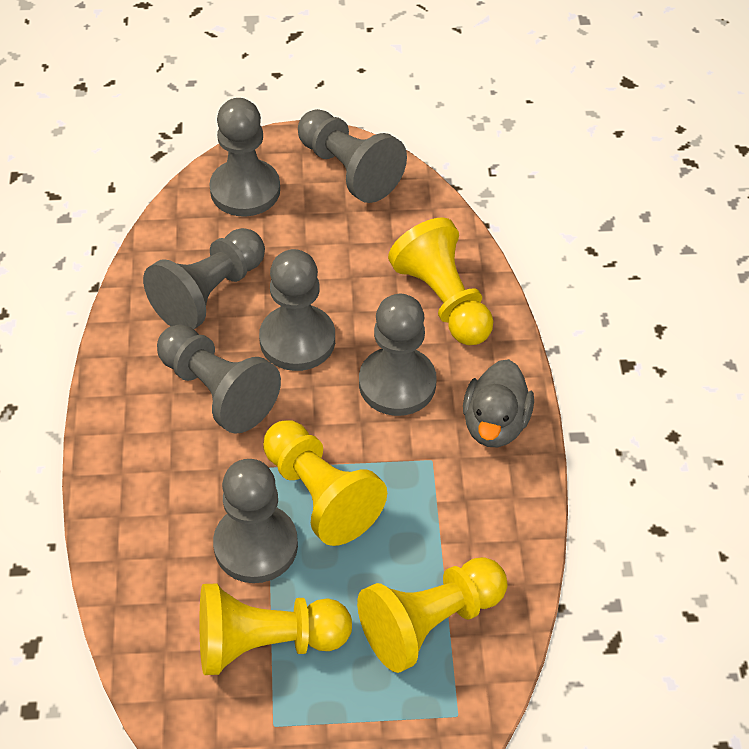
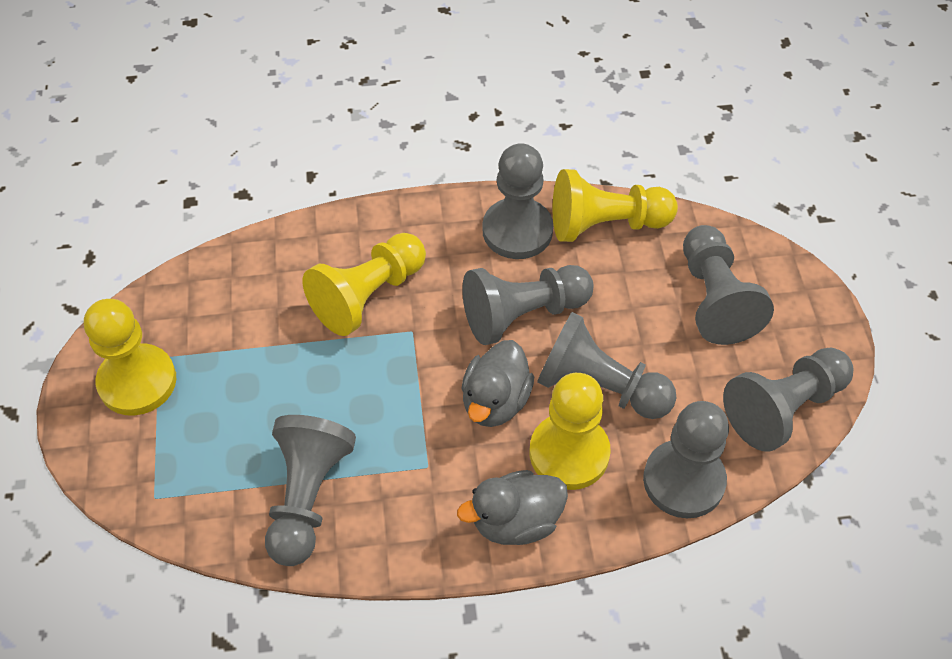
grey duck: 1 -> 2

